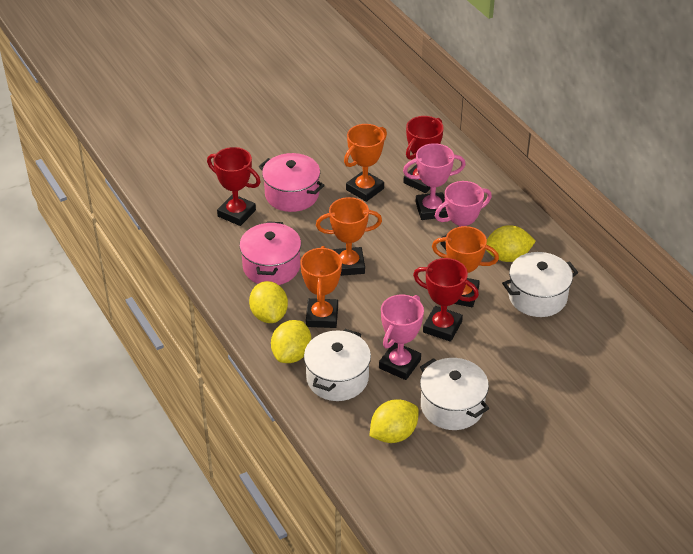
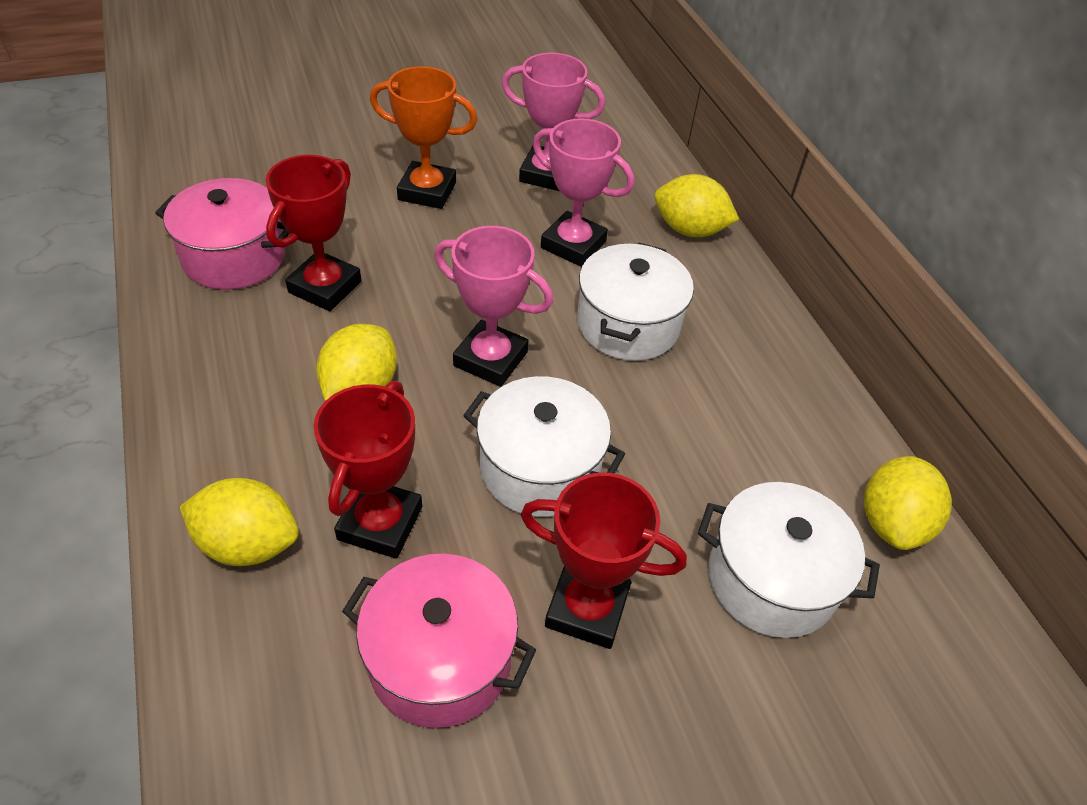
orange trophy: 4 -> 1

